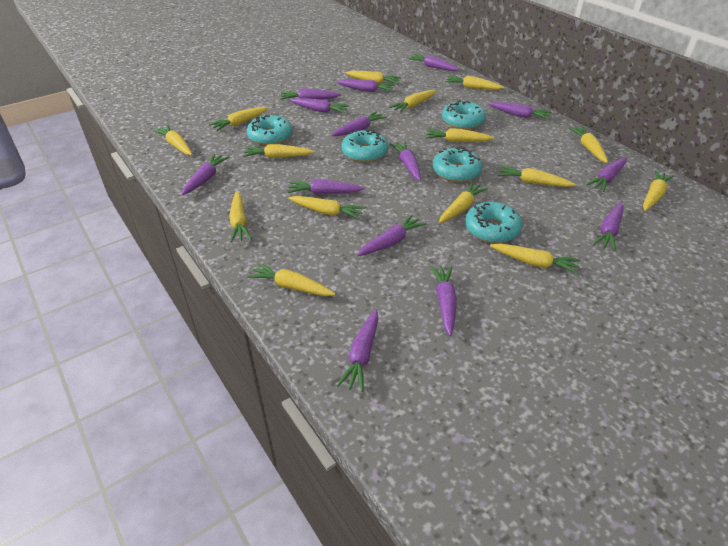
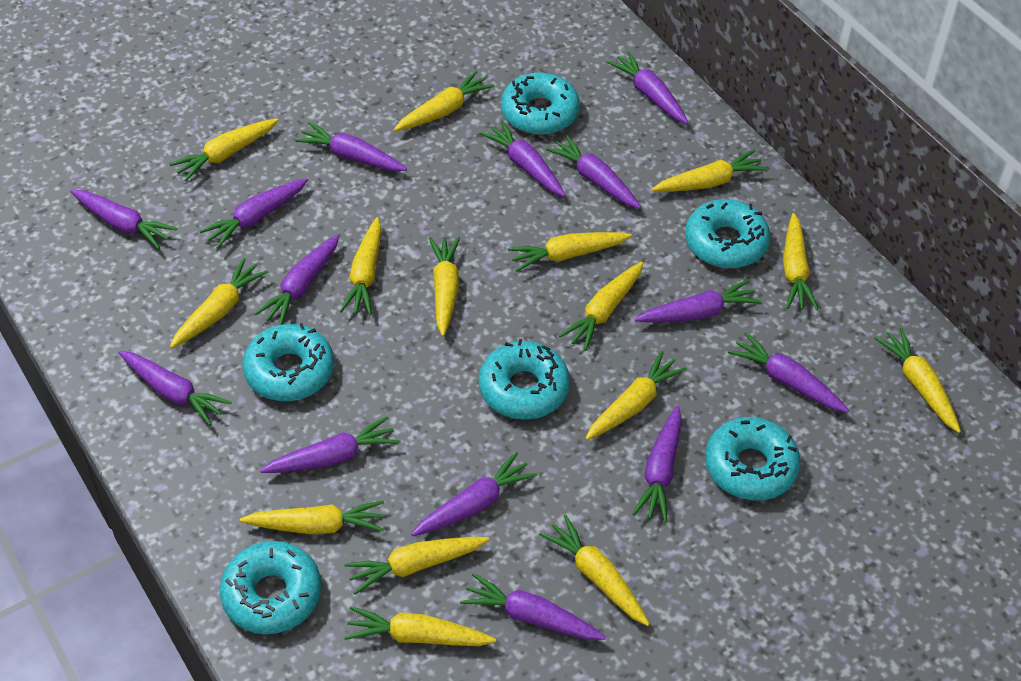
turquoise donut: 5 -> 6

